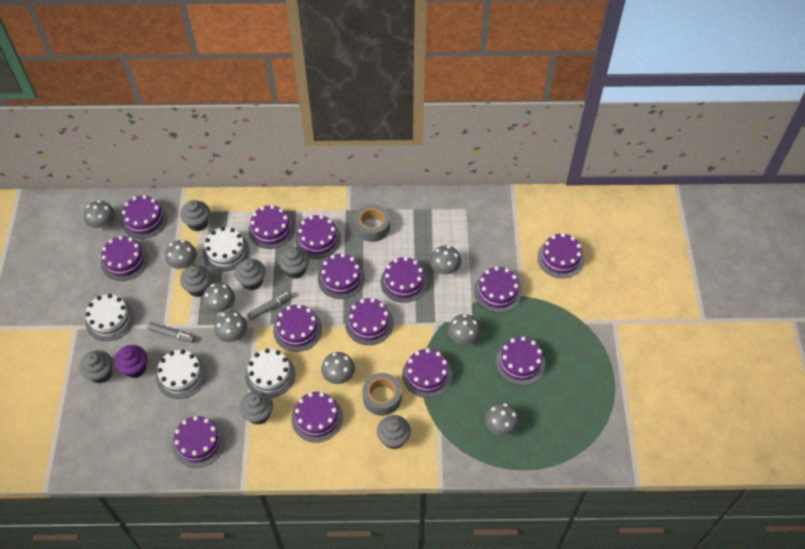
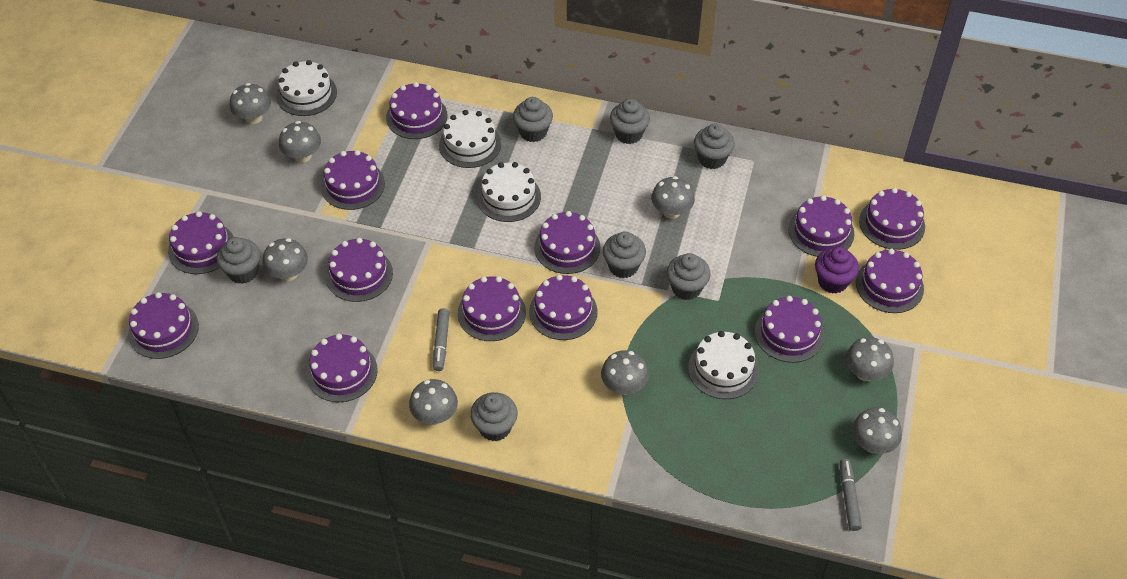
grey tape: 2 -> 0
purple cake: 14 -> 13

